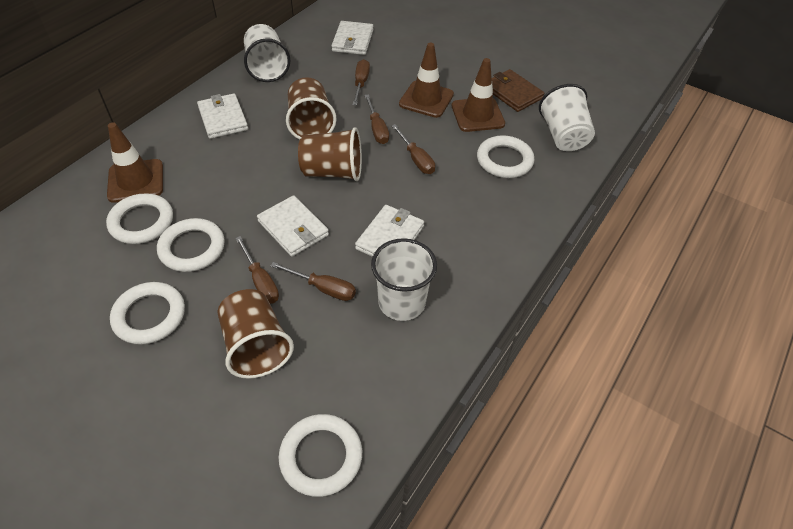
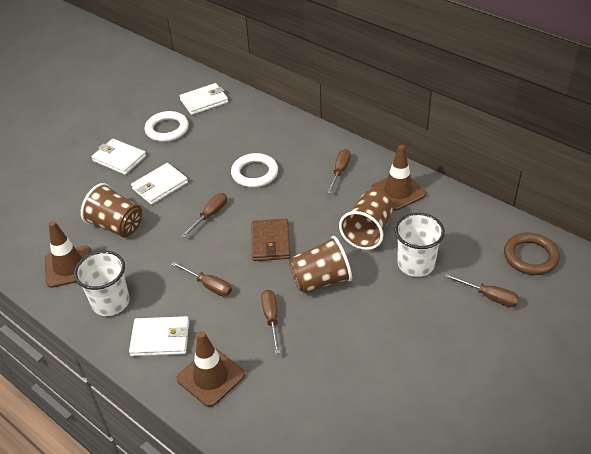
brown ring: 0 -> 1
white cup: 3 -> 2
white ring: 5 -> 2

